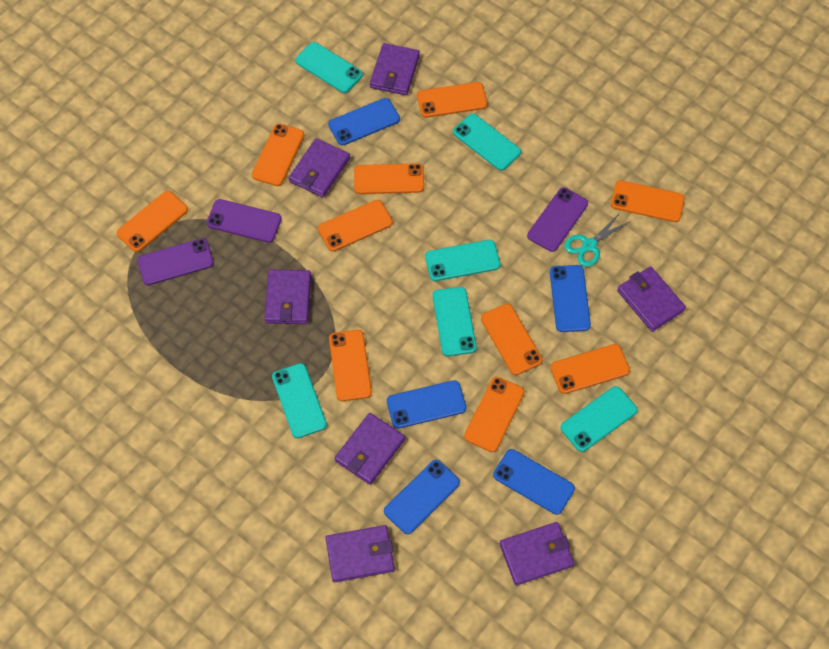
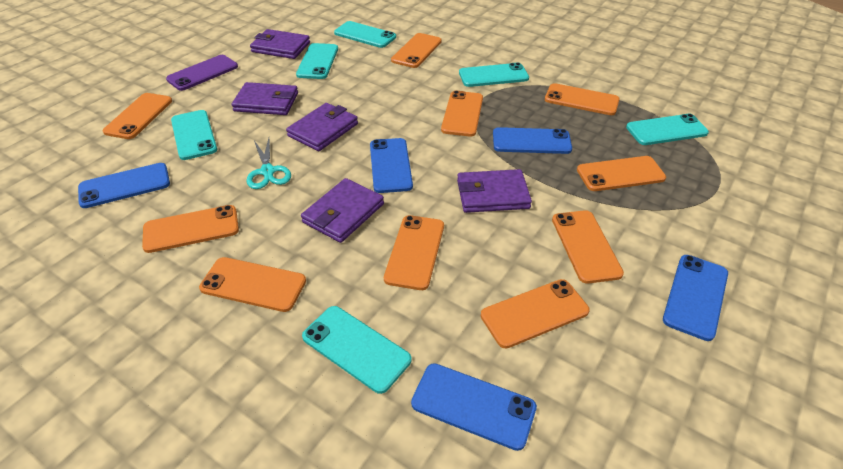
purple phone: 3 -> 1
purple wallet: 7 -> 5

